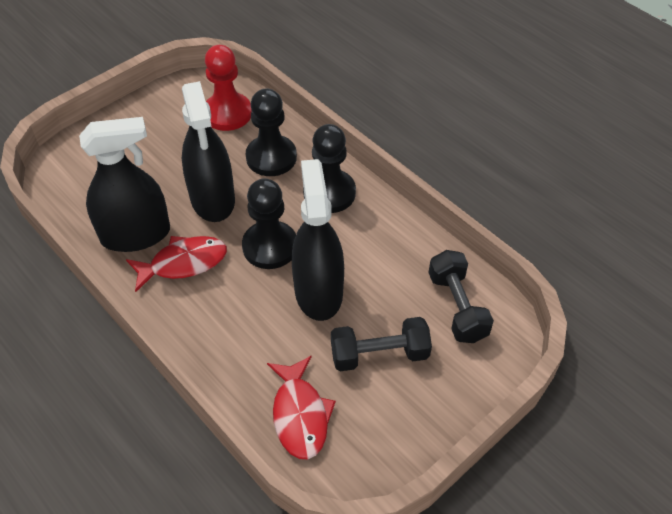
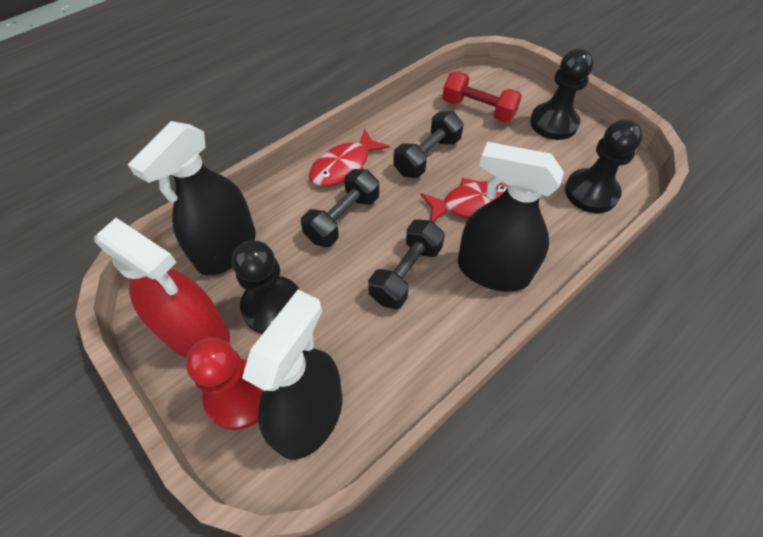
black dumbbell: 2 -> 3
red dumbbell: 0 -> 1
red spray bottle: 0 -> 1

